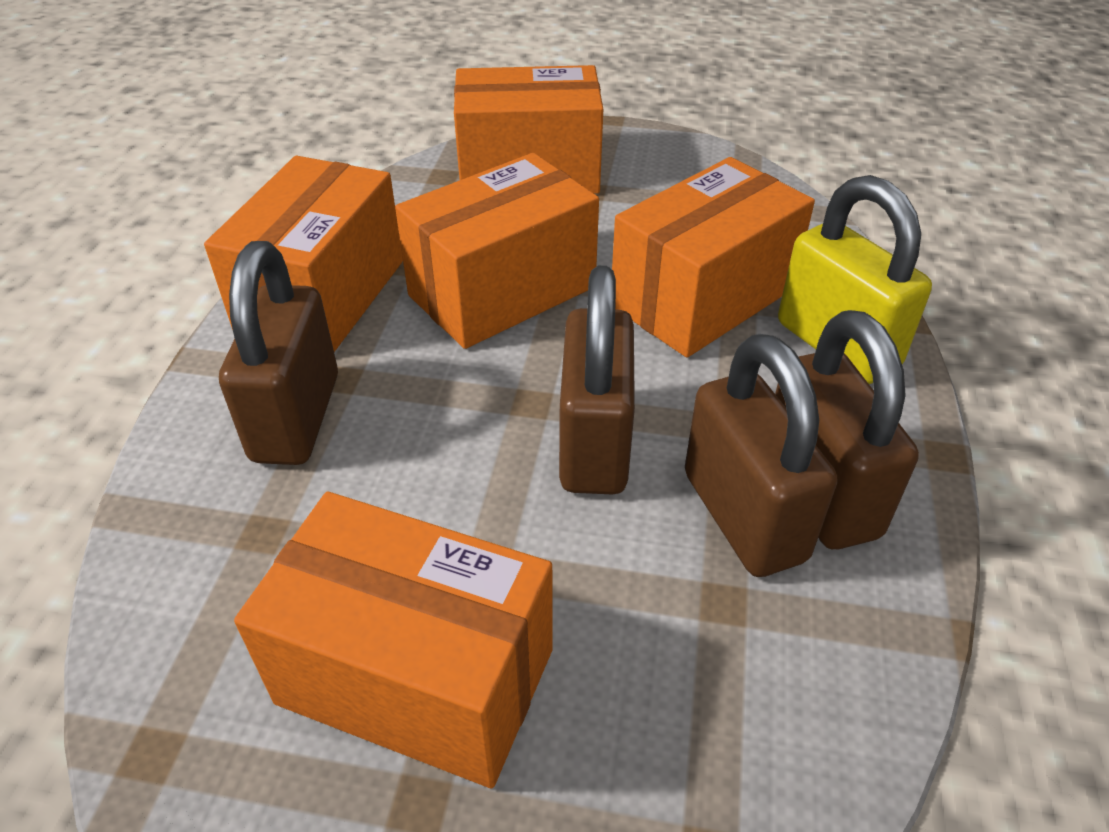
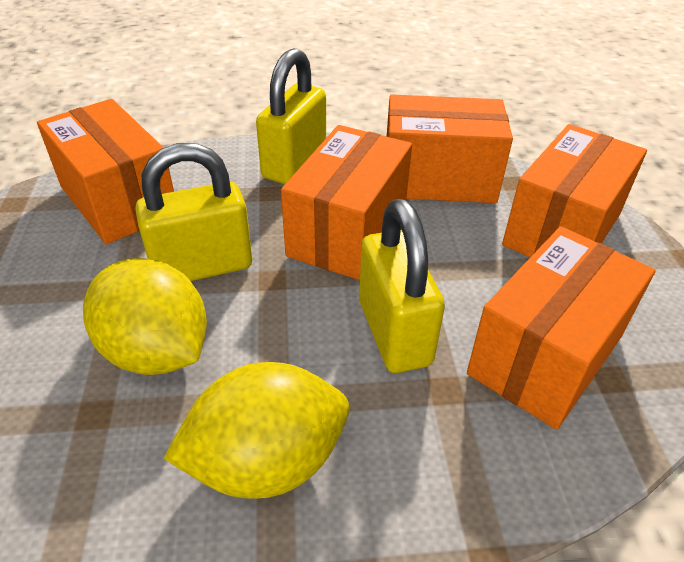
brown padlock: 4 -> 0
yellow lemon: 0 -> 2
yellow padlock: 1 -> 3

